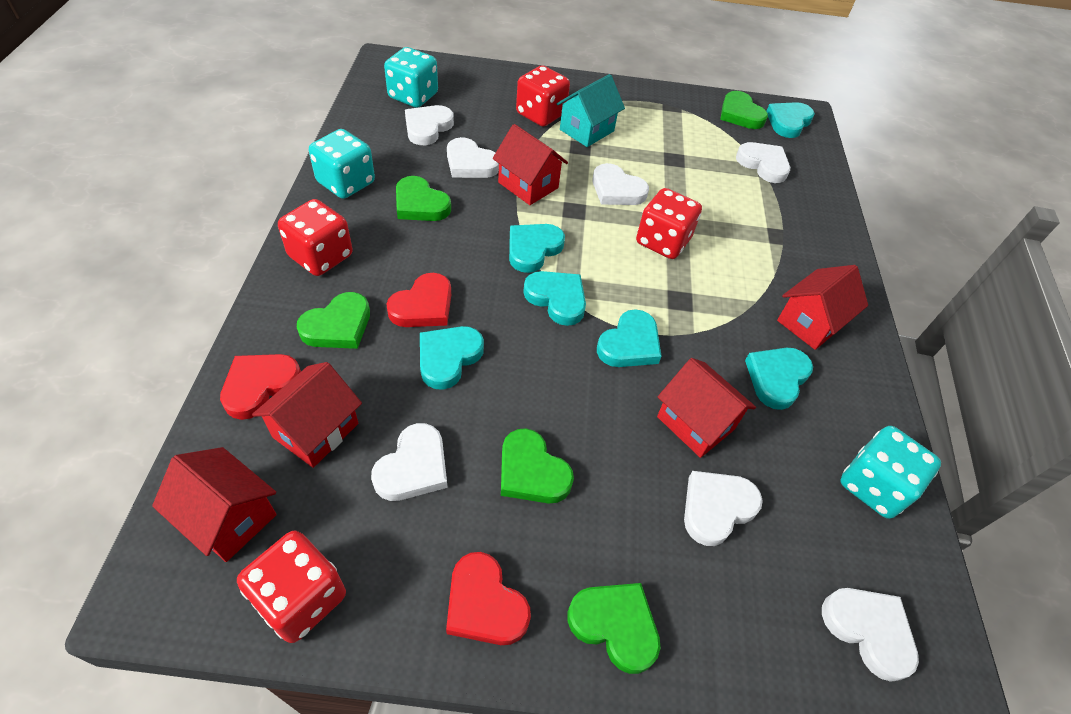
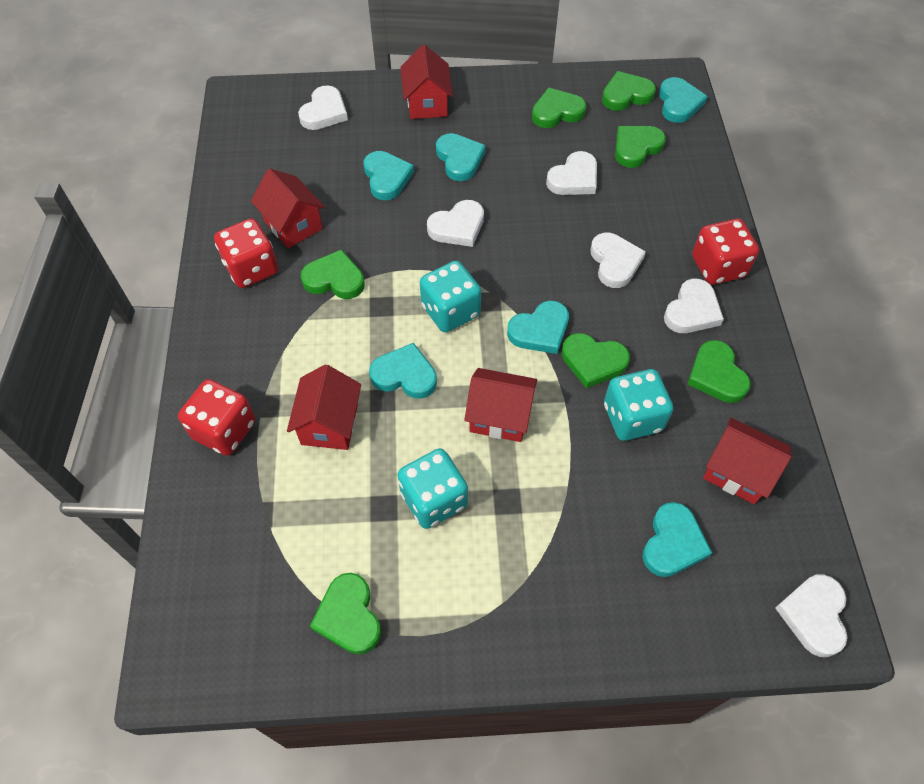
green heart: 5 -> 7
red dice: 4 -> 3
red heart: 3 -> 0
turquoise house: 1 -> 0
white heart: 7 -> 6

